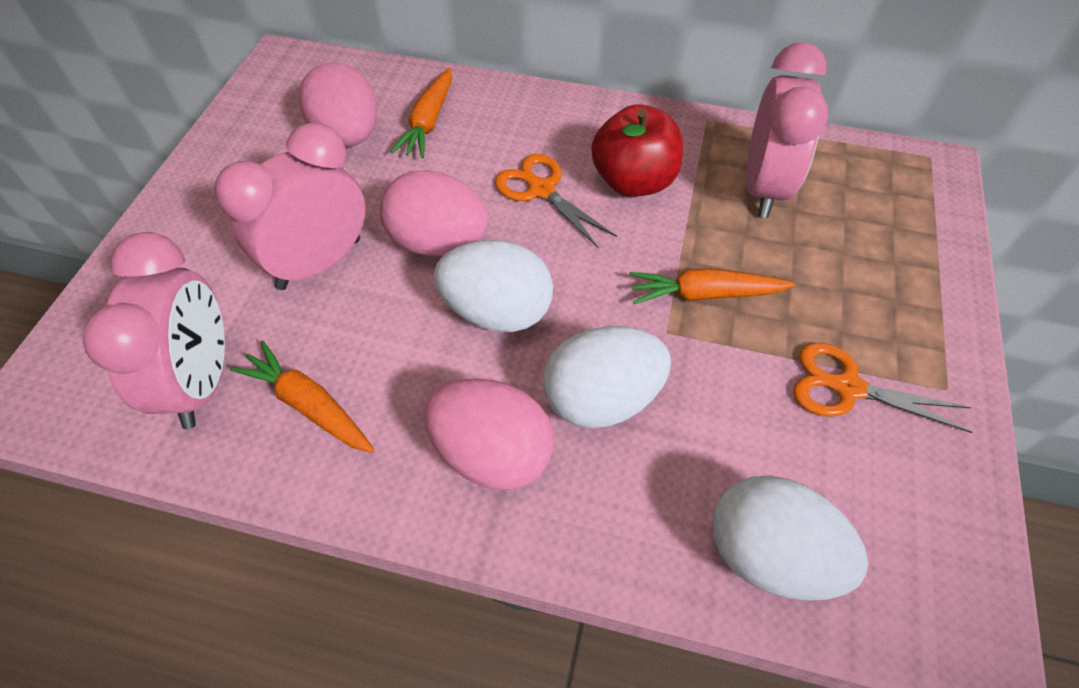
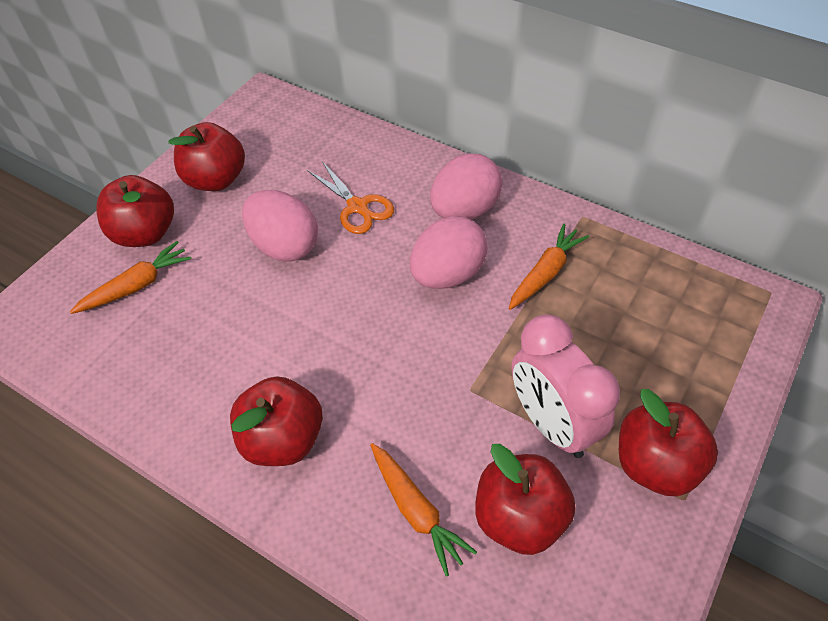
orange scissors: 2 -> 1
pink clock: 3 -> 1
red apple: 1 -> 5
white egg: 3 -> 0

